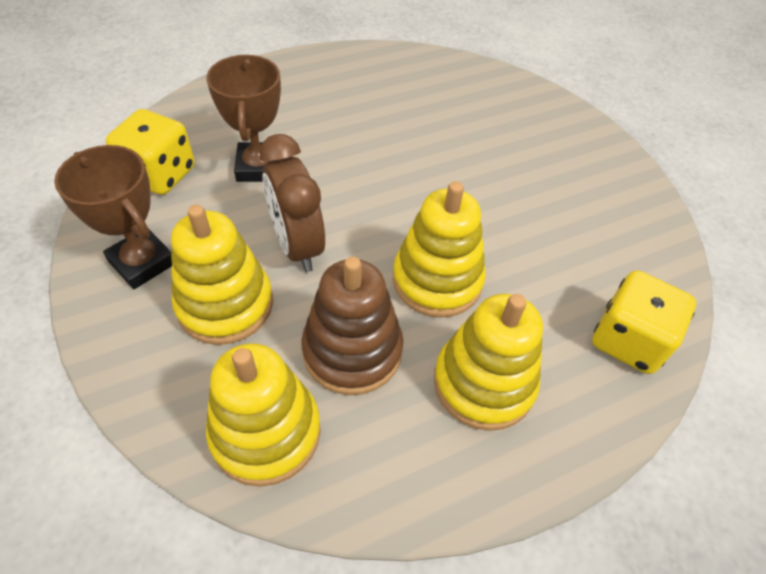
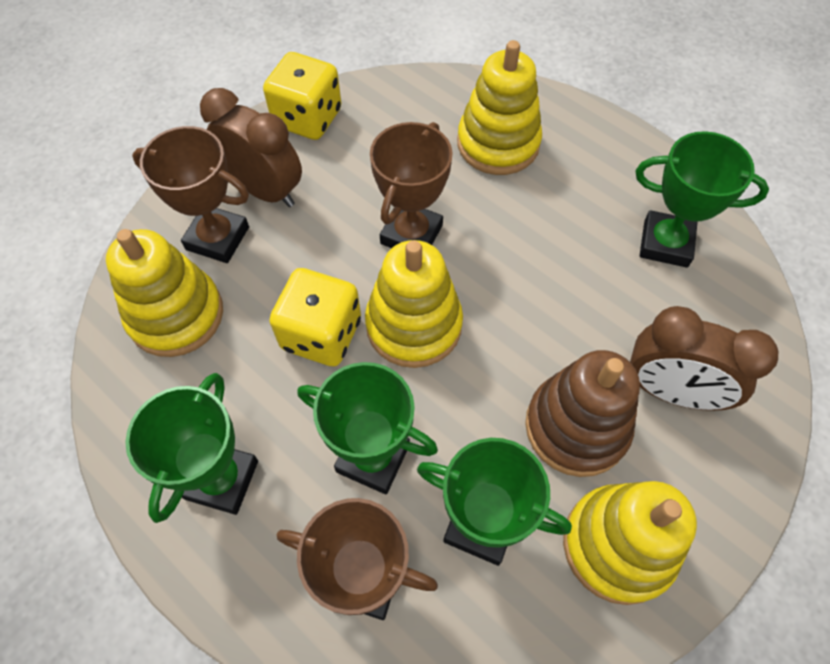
brown clock: 1 -> 2
brown trophy: 2 -> 3
green trophy: 0 -> 4

